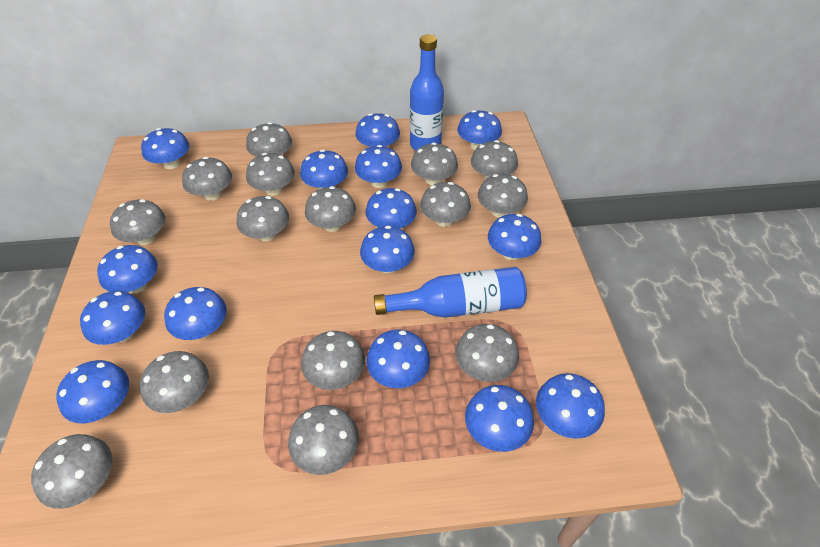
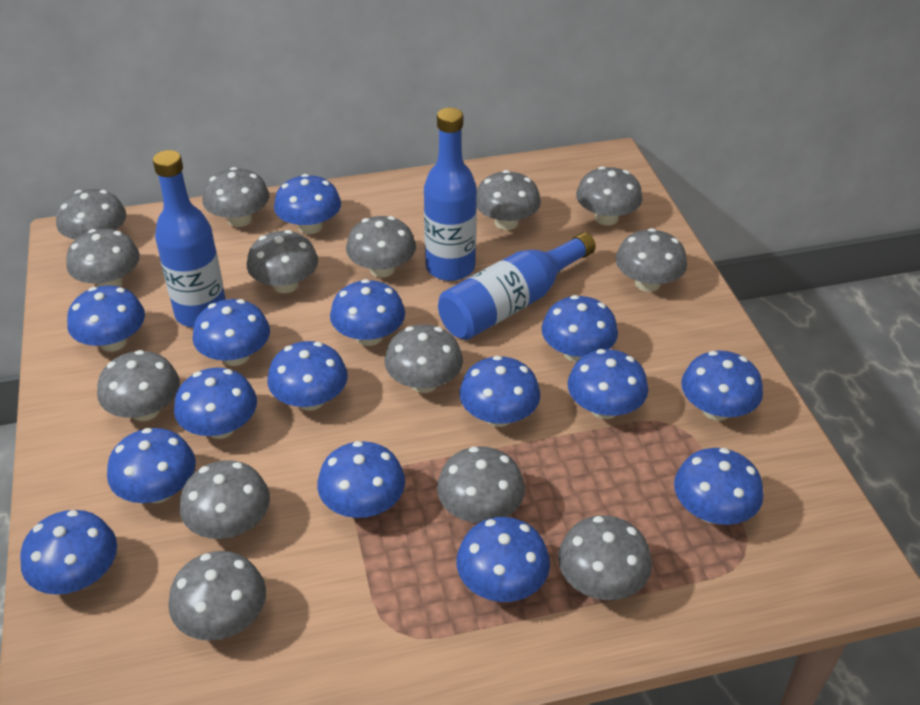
blue bottle: 2 -> 3
grey mushroom: 15 -> 14

